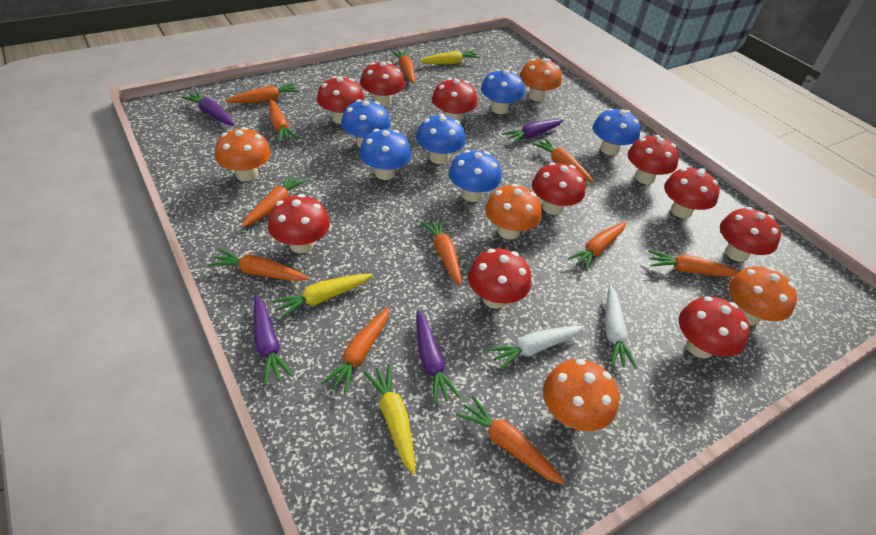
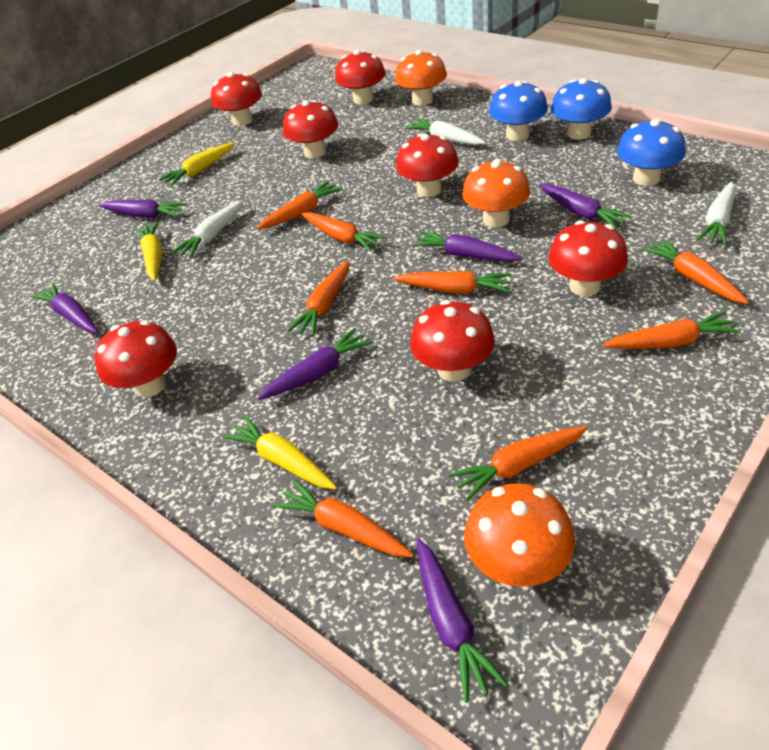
blue mushroom: 6 -> 3
orange carrot: 11 -> 8
orange mushroom: 5 -> 3
purple carrot: 4 -> 6
red mushroom: 10 -> 7
white carrot: 2 -> 3

